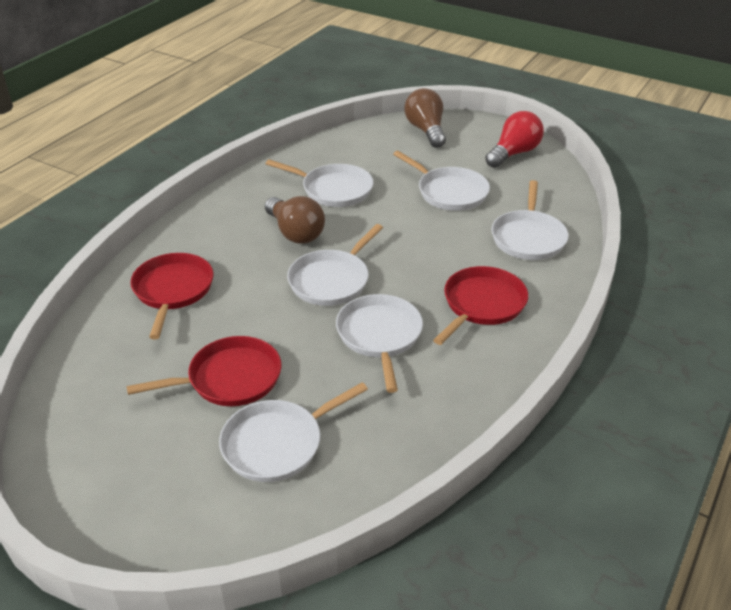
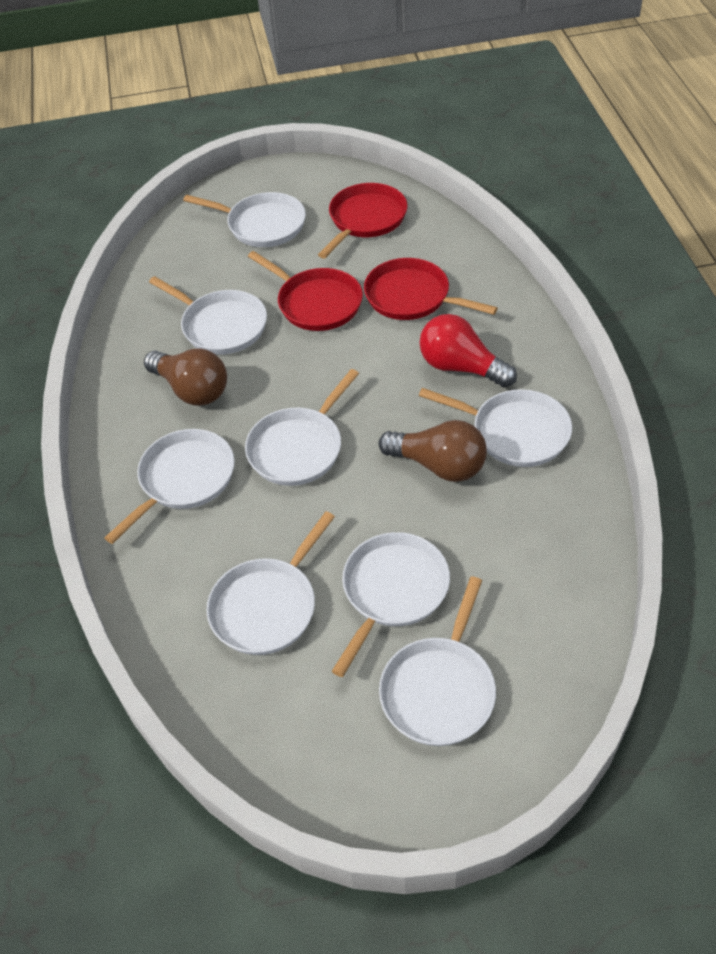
white pan: 6 -> 8

